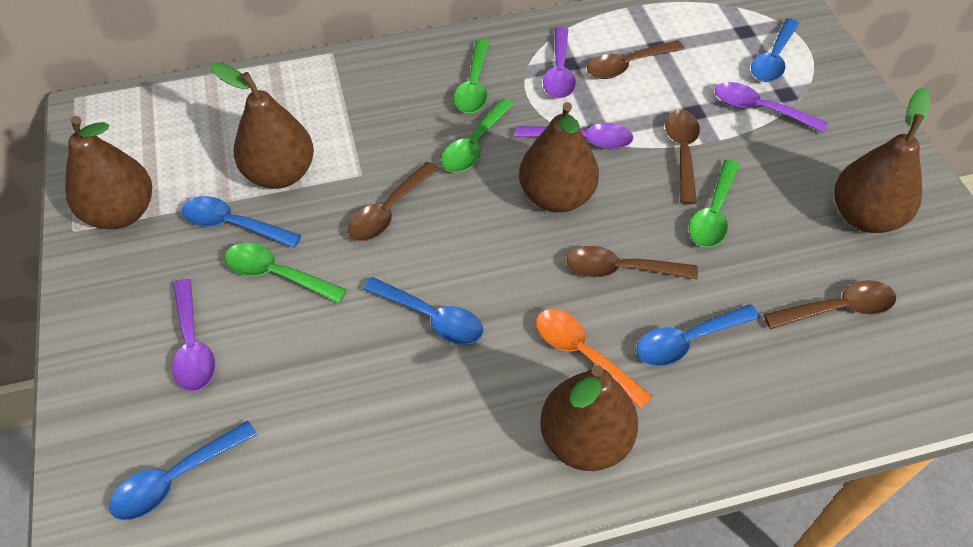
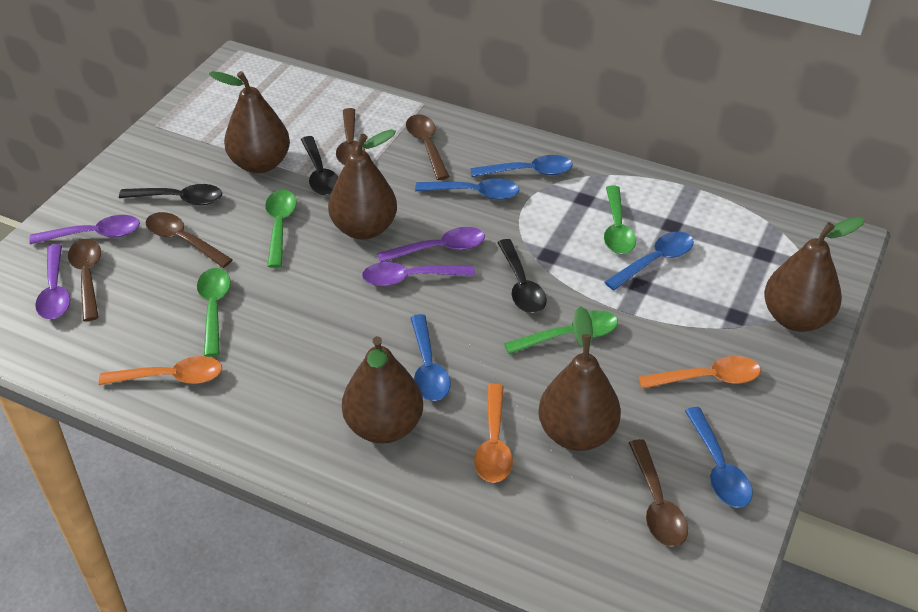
black spoon: 0 -> 3
orange spoon: 1 -> 3

